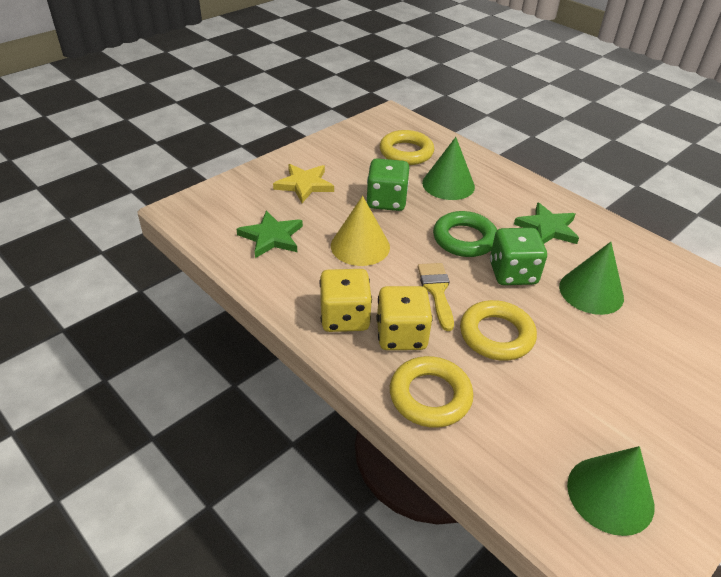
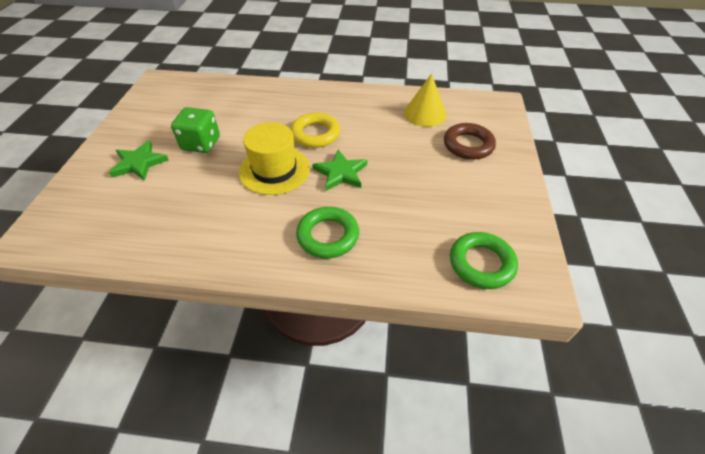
brown ring: 0 -> 1
green cone: 3 -> 0
green dice: 2 -> 1
green ring: 1 -> 2
yellow brush: 1 -> 0
yellow dice: 2 -> 0
yellow hat: 0 -> 1
yellow ring: 3 -> 1
yellow star: 1 -> 0

